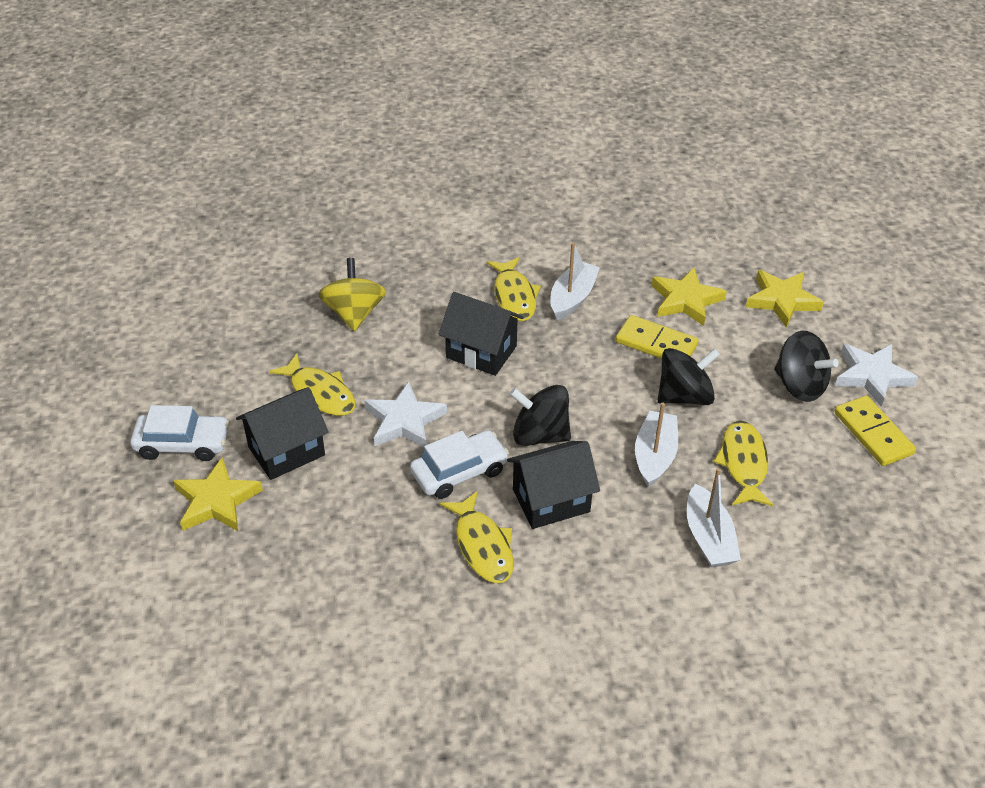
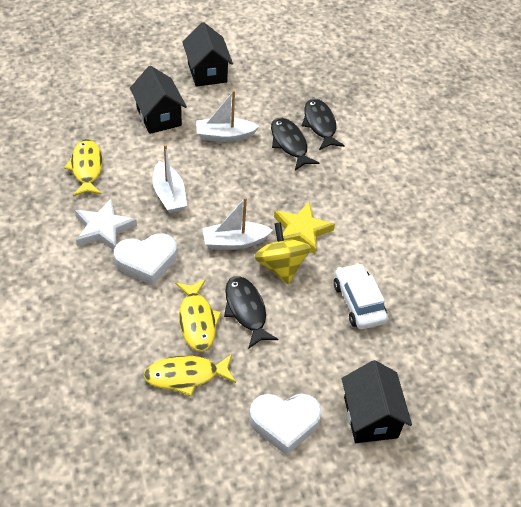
black fish: 0 -> 3
black spinning top: 3 -> 0
white car: 2 -> 1
white heart: 0 -> 2
white star: 2 -> 1
yellow domino: 2 -> 0
yellow fish: 4 -> 3
yellow star: 3 -> 1

